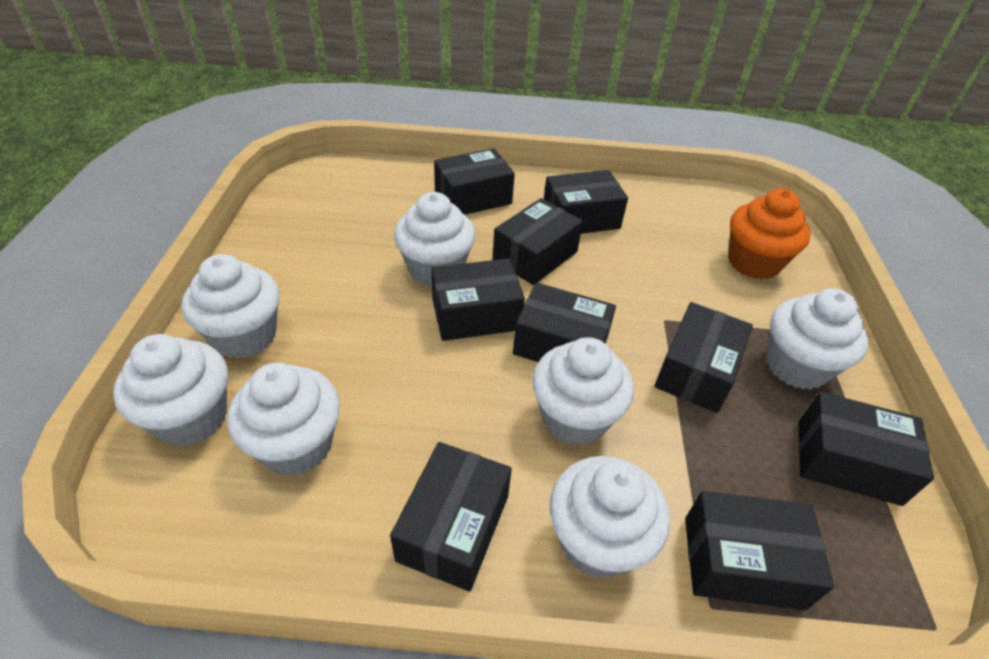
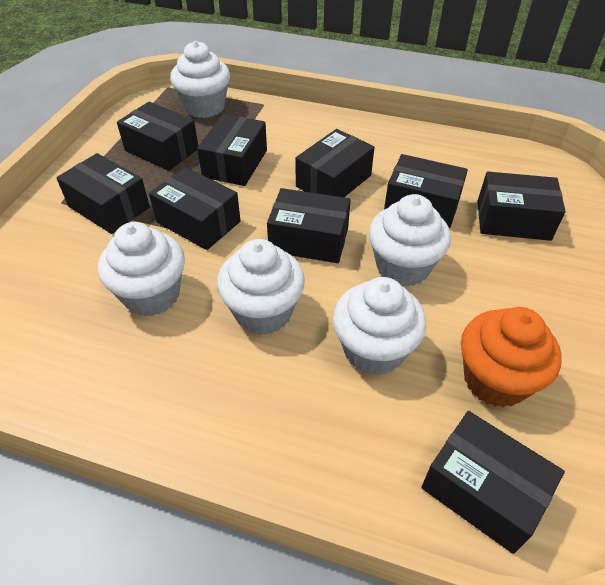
white cupcake: 7 -> 5

